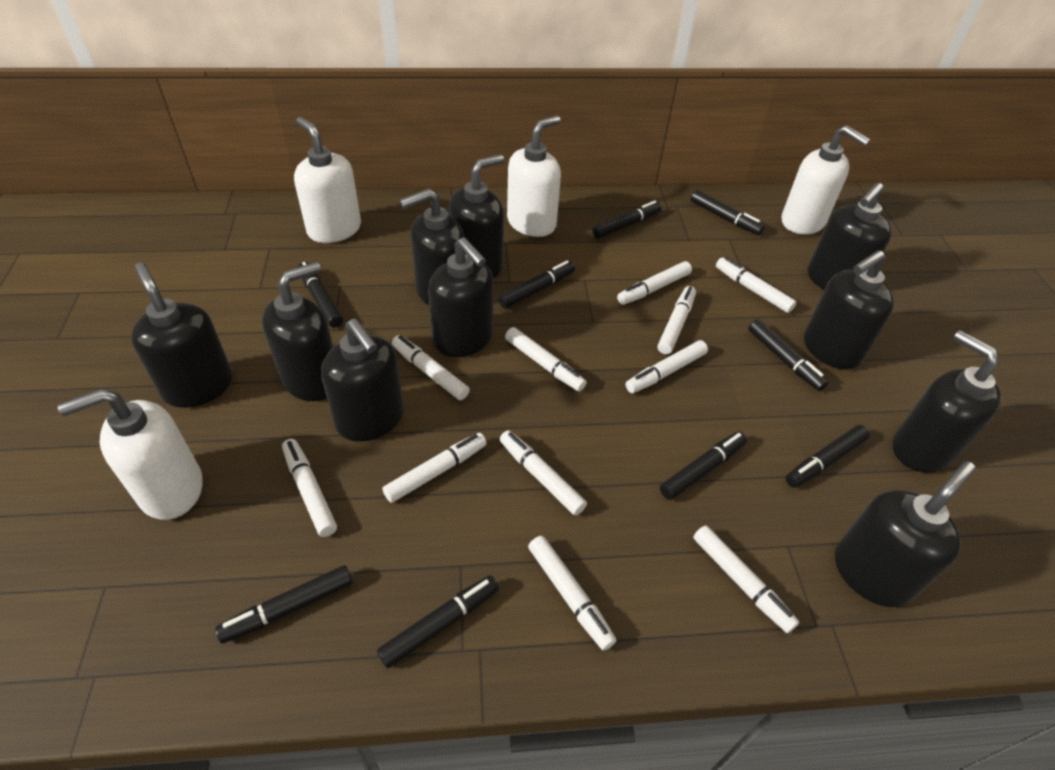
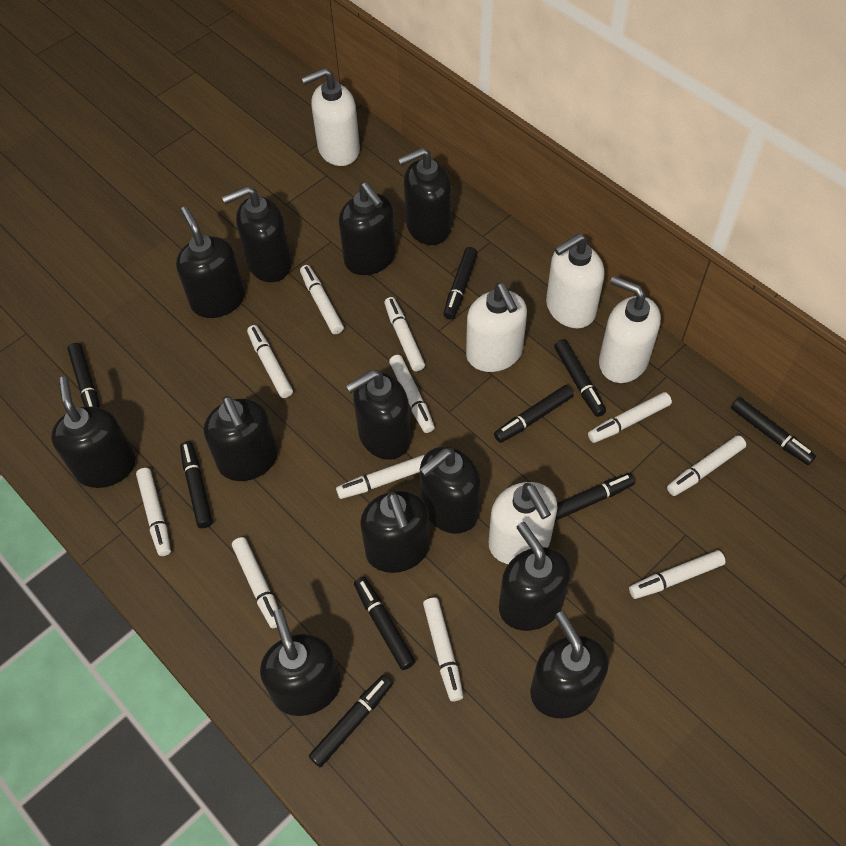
black soap dispenser: 10 -> 12
white soap dispenser: 4 -> 5

